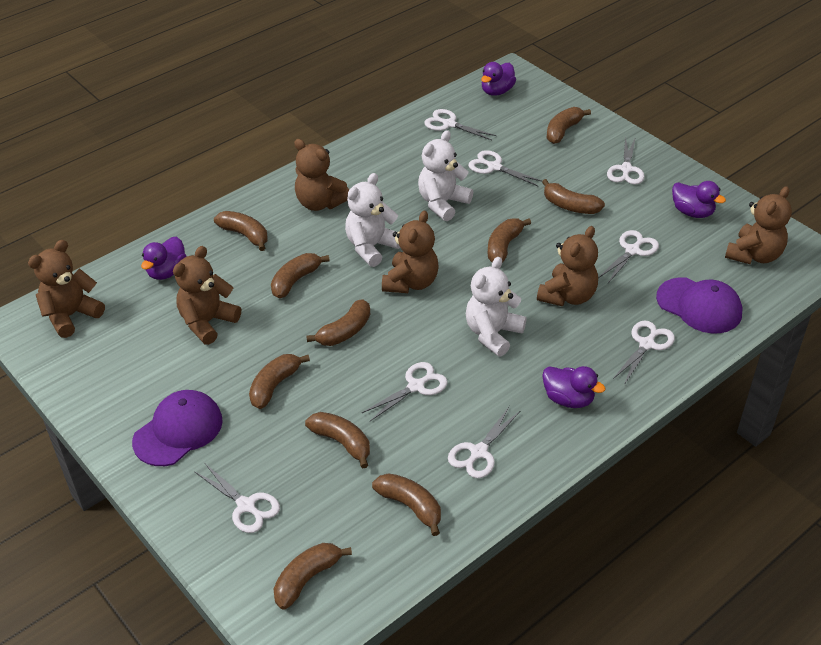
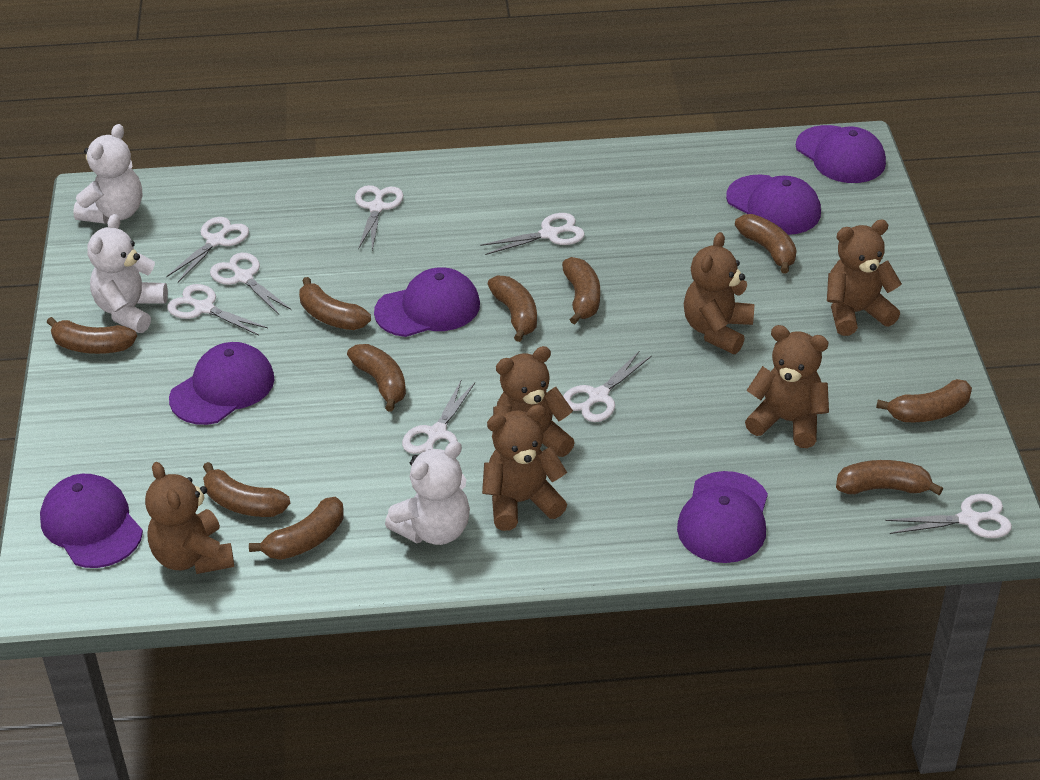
purple cap: 2 -> 6
purple duck: 4 -> 0

